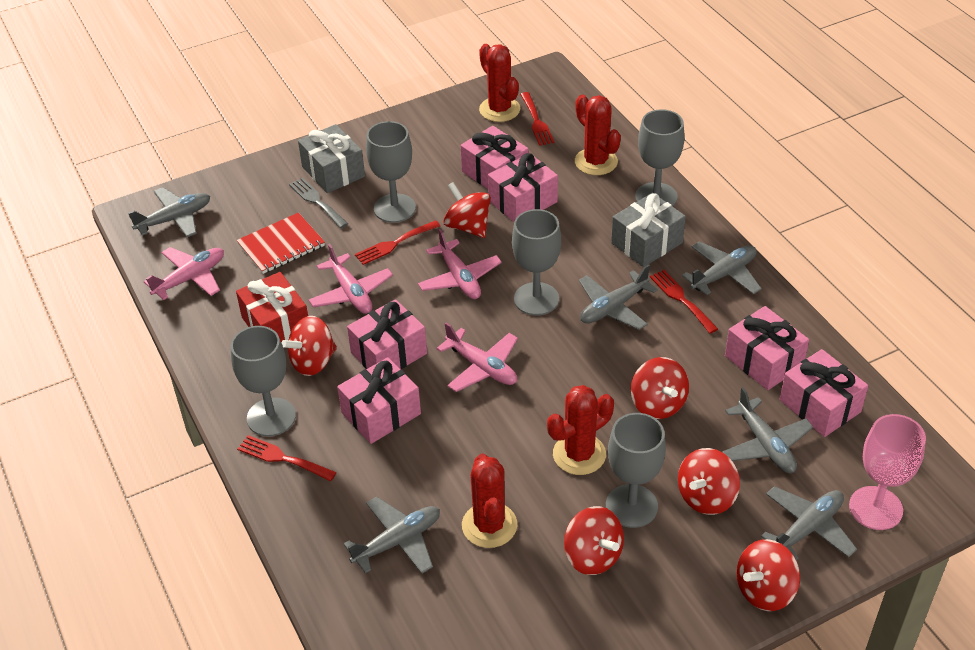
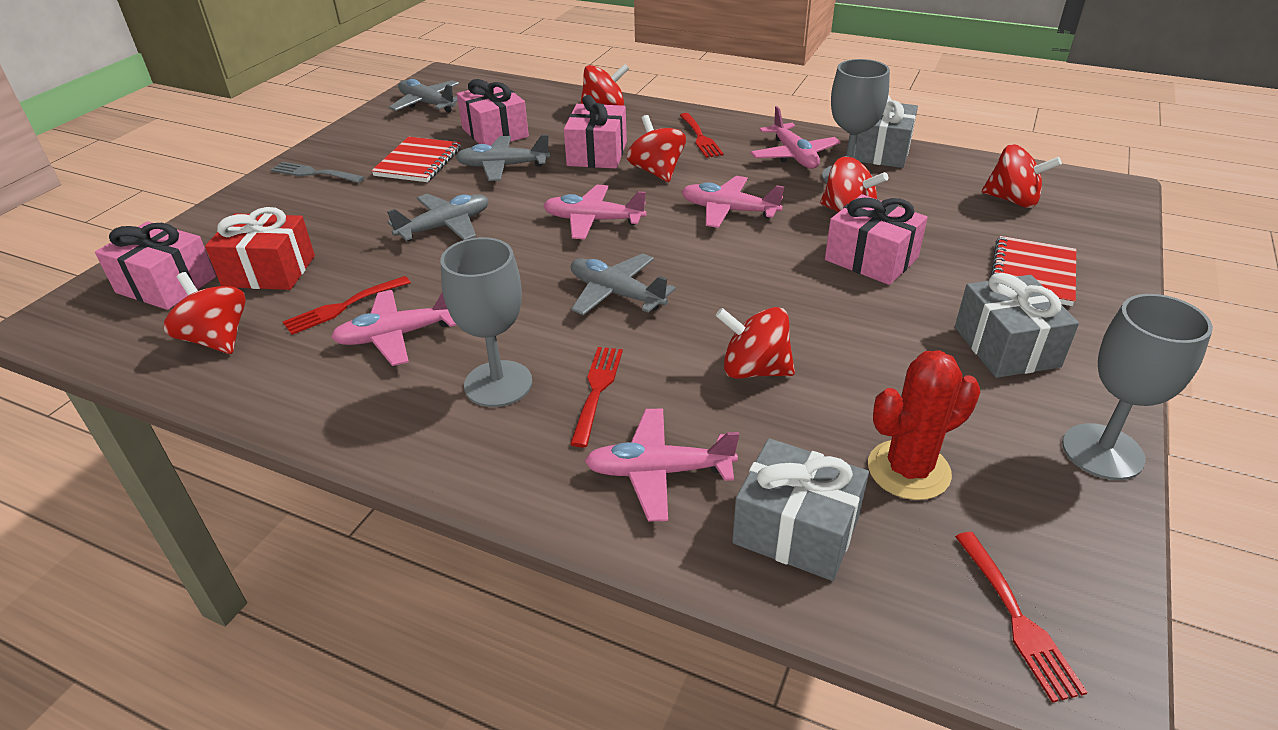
grey gift: 2 -> 3
grey goblet: 5 -> 3
grey plane: 6 -> 4
pink gift: 6 -> 4
pink goblet: 1 -> 0
pink plane: 4 -> 5
red cactus: 4 -> 1
red notebook: 1 -> 2

